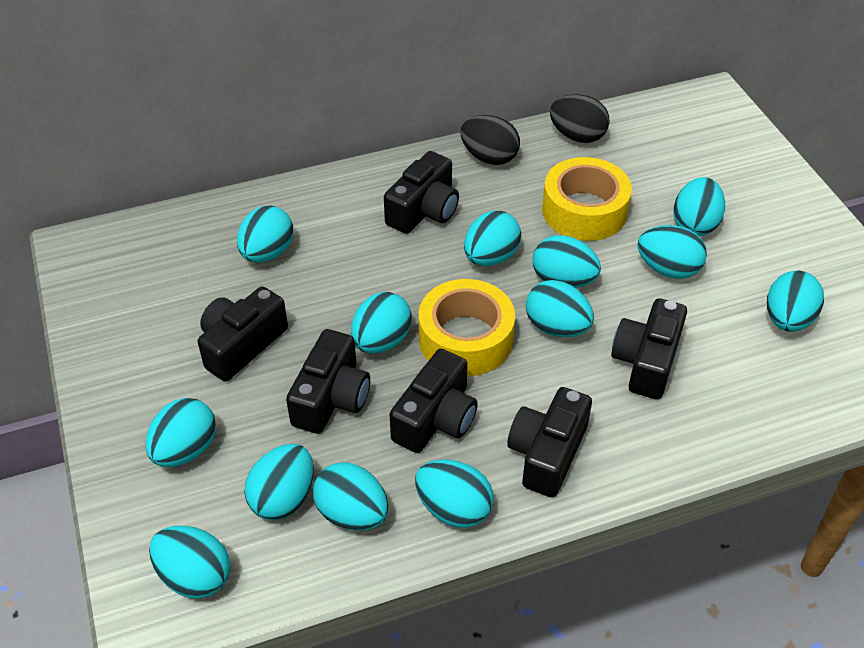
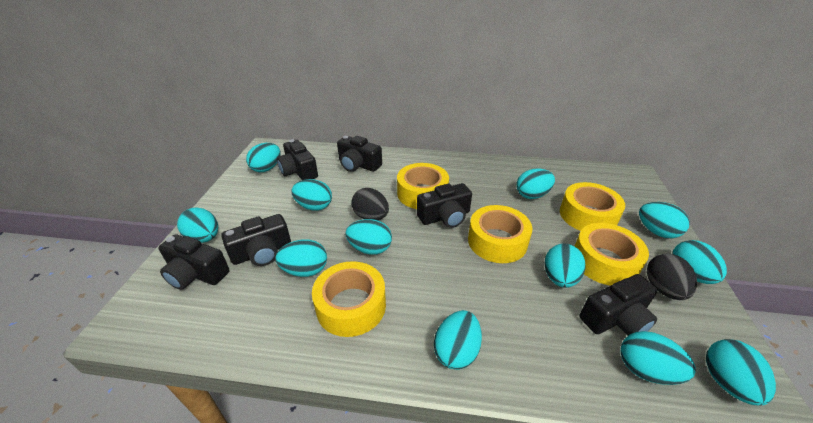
turquoise egg: 13 -> 12
yellow tape: 2 -> 5

